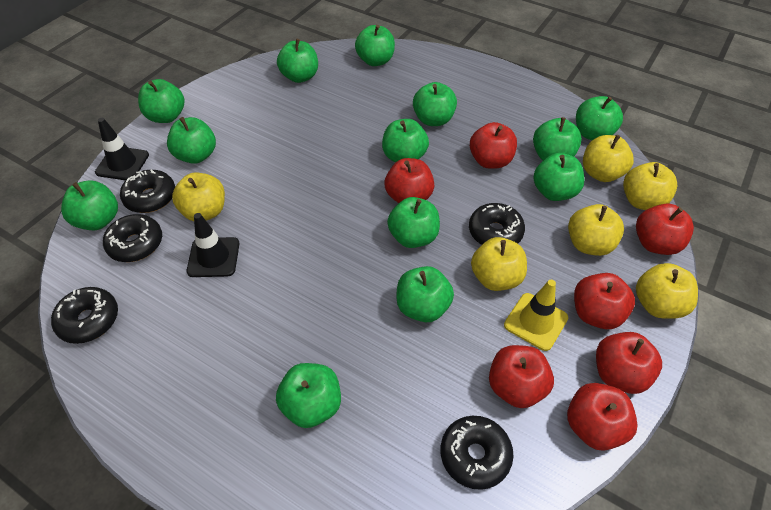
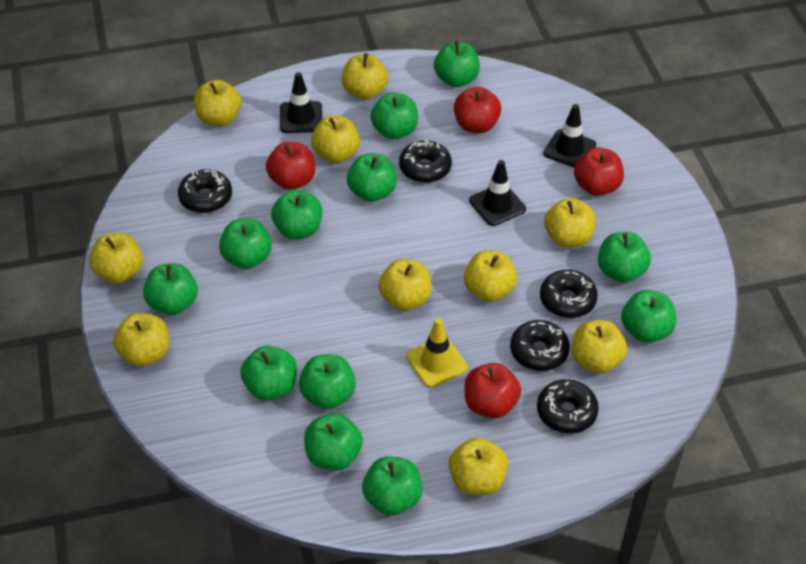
black traffic cone: 2 -> 3
green apple: 13 -> 12
red apple: 7 -> 4
yellow apple: 6 -> 10

